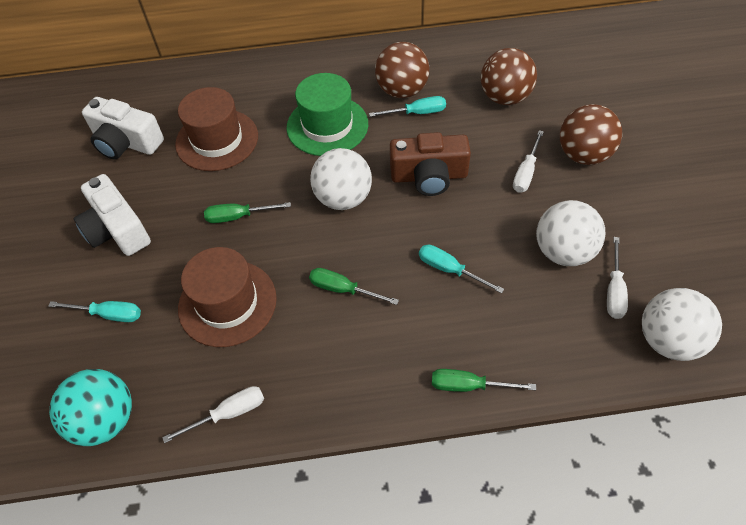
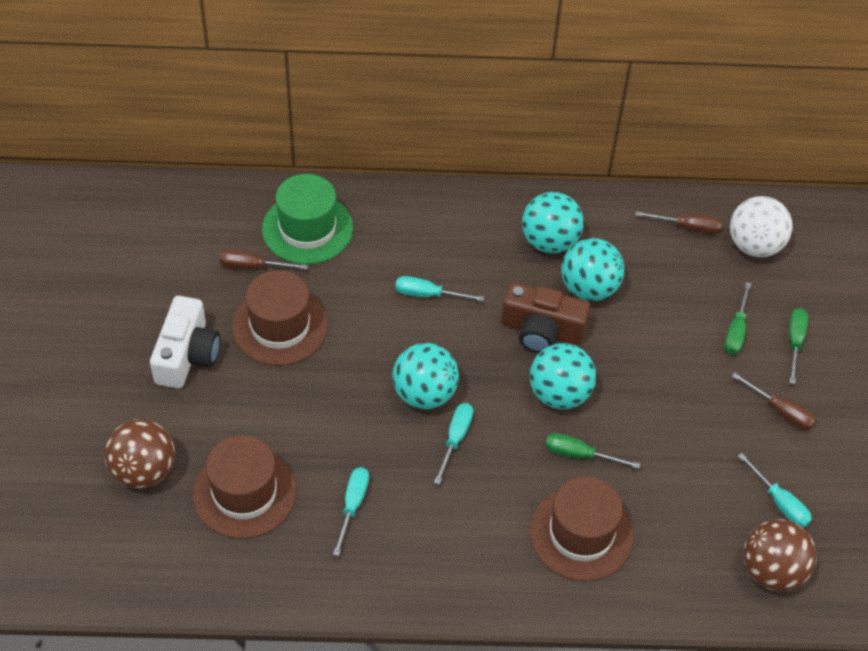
brown ball: 3 -> 2
brown hat: 2 -> 3
brown screwdriver: 0 -> 3
turquoise ball: 1 -> 4
turquoise screwdriver: 3 -> 4
white ball: 3 -> 1
white camera: 2 -> 1
white screwdriver: 3 -> 0

